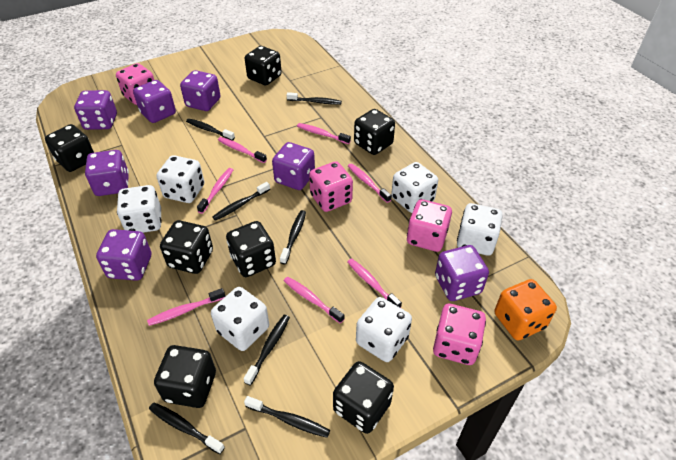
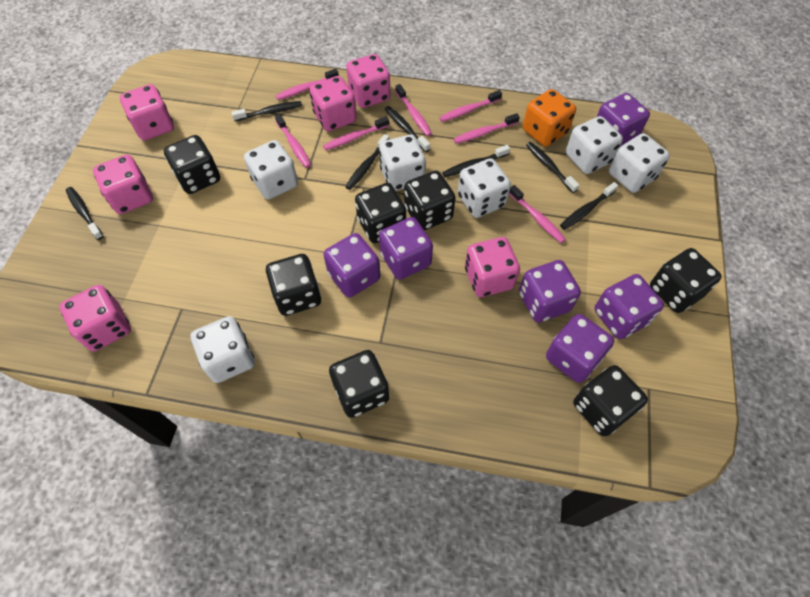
pink dice: 4 -> 6
purple dice: 7 -> 6

